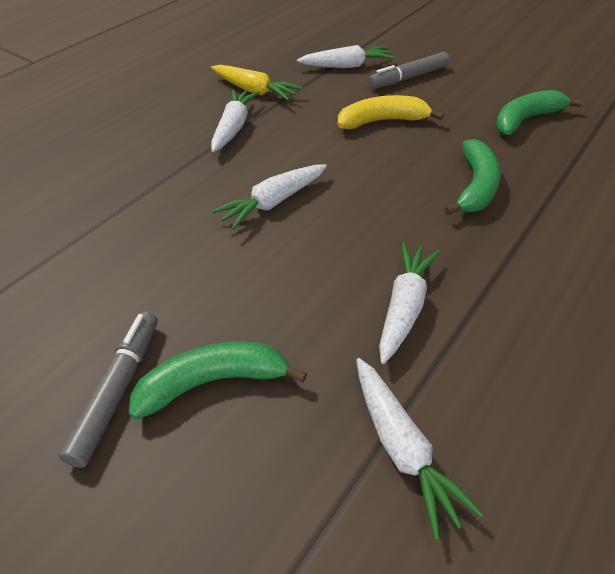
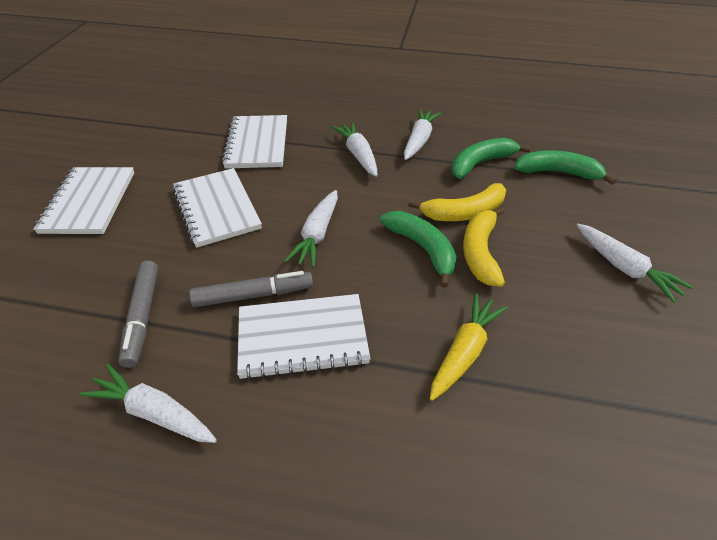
white notebook: 0 -> 4
yellow banana: 1 -> 2

